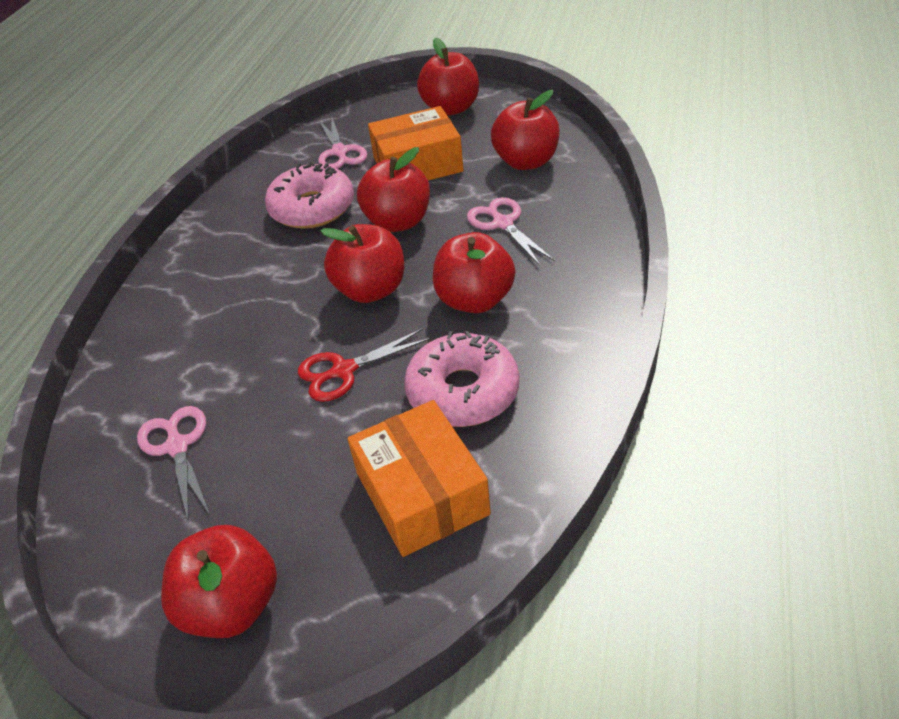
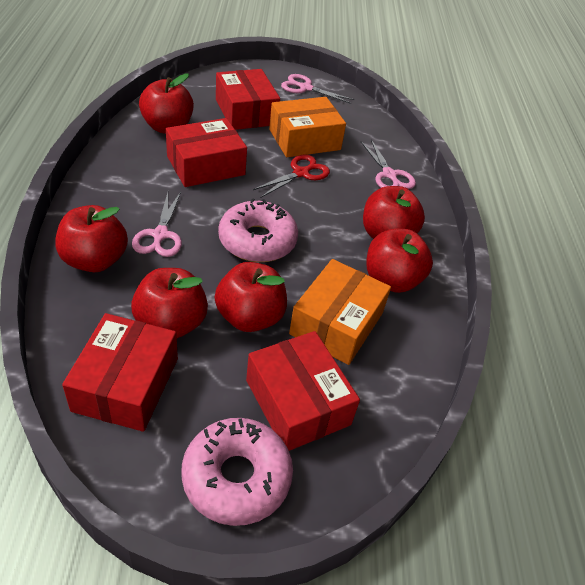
red box: 0 -> 4

